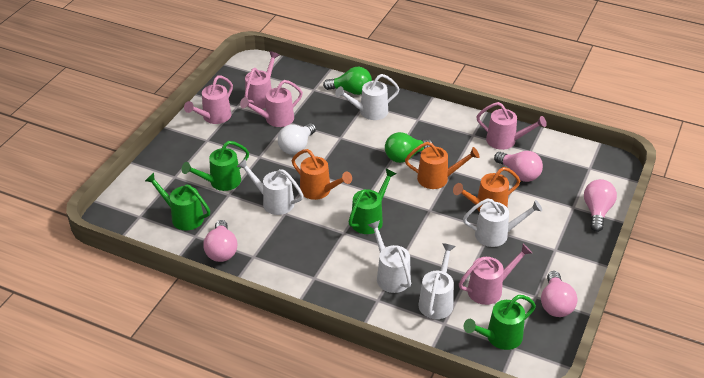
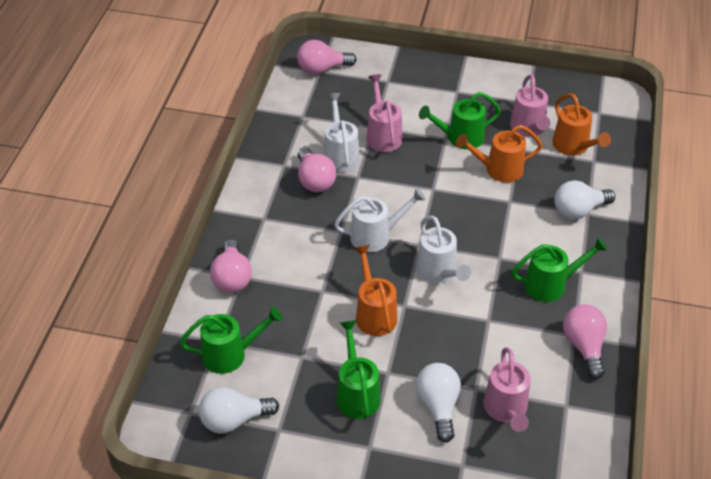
green light bulb: 2 -> 0
pink watering can: 5 -> 3
white light bulb: 1 -> 3
white watering can: 5 -> 3

